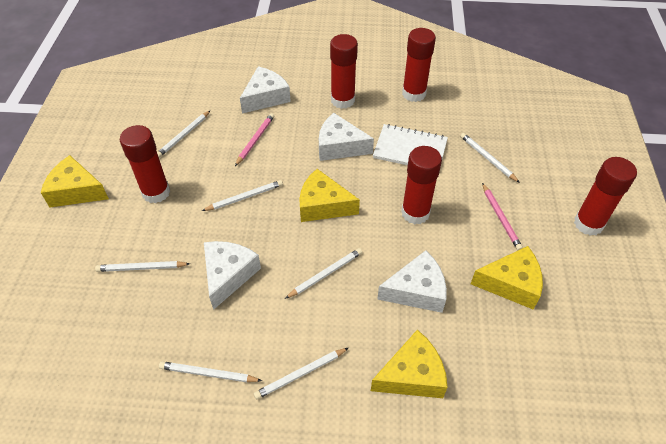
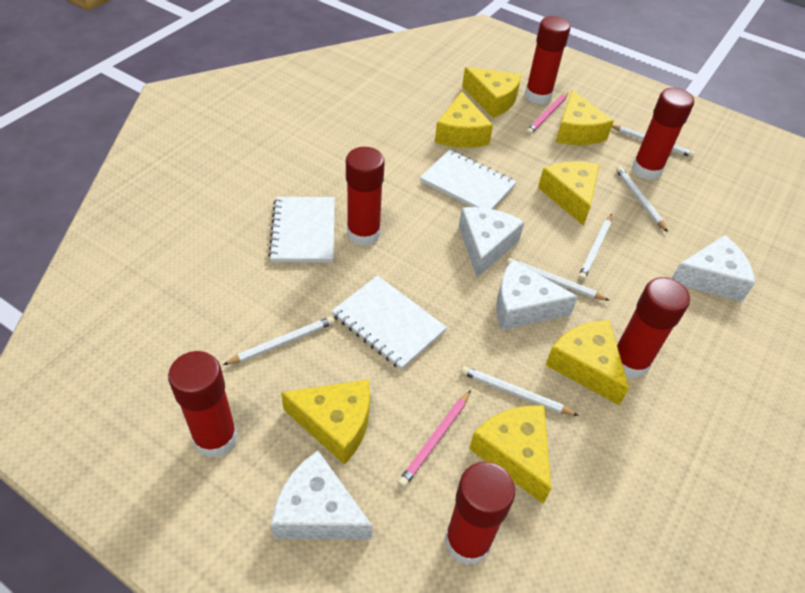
red glue stick: 5 -> 6
white notebook: 1 -> 3
white pencil: 7 -> 6
yellow cheese: 4 -> 7

